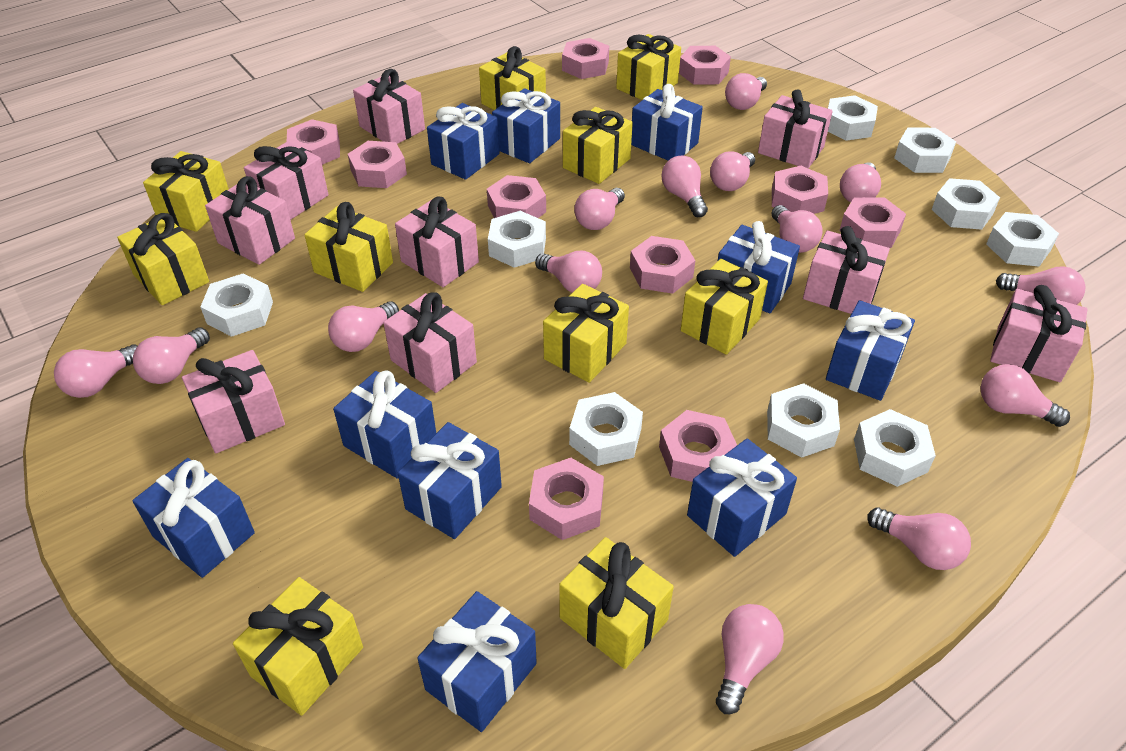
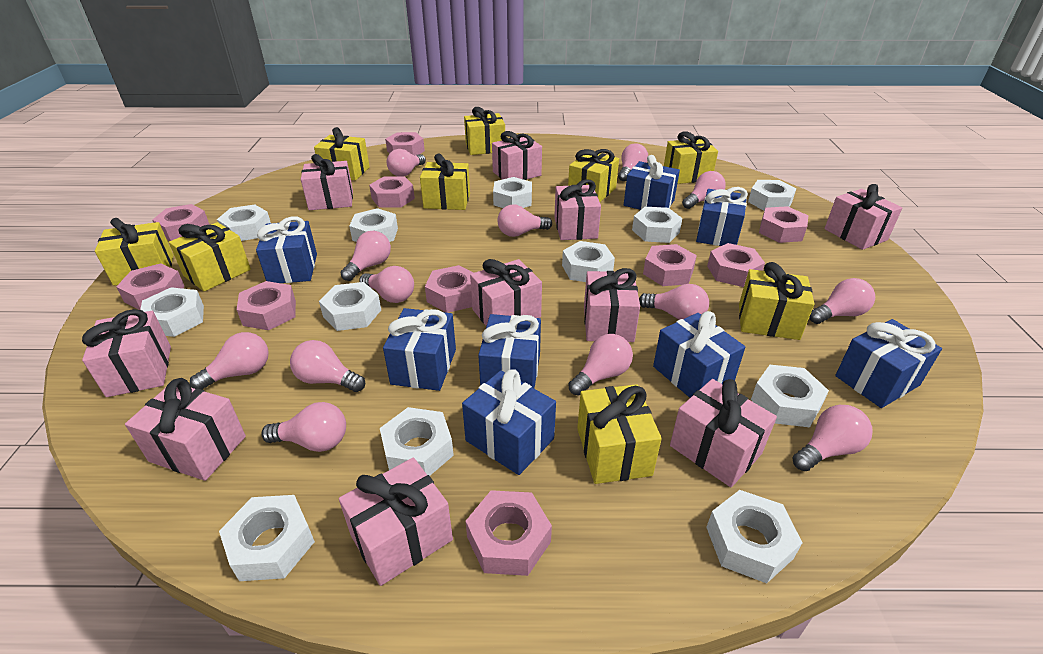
blue gift: 10 -> 8
pink gift: 9 -> 10
pink light bulb: 14 -> 13
white nut: 9 -> 12
yellow gift: 10 -> 9

